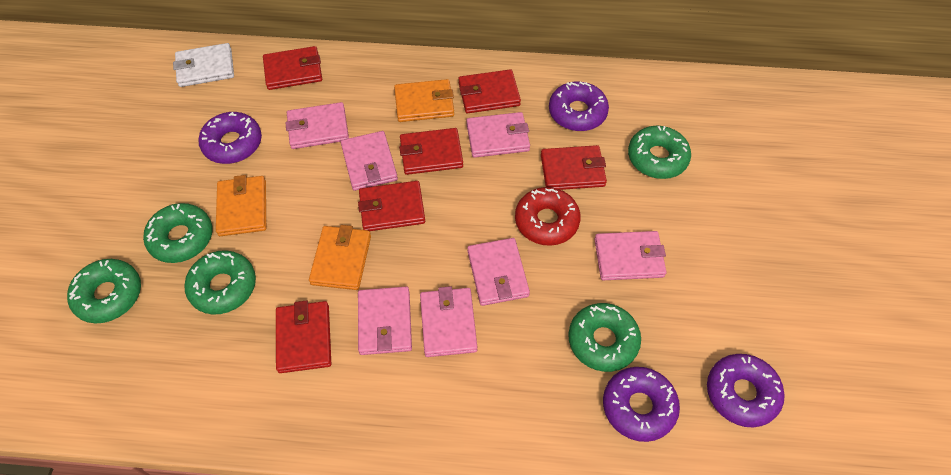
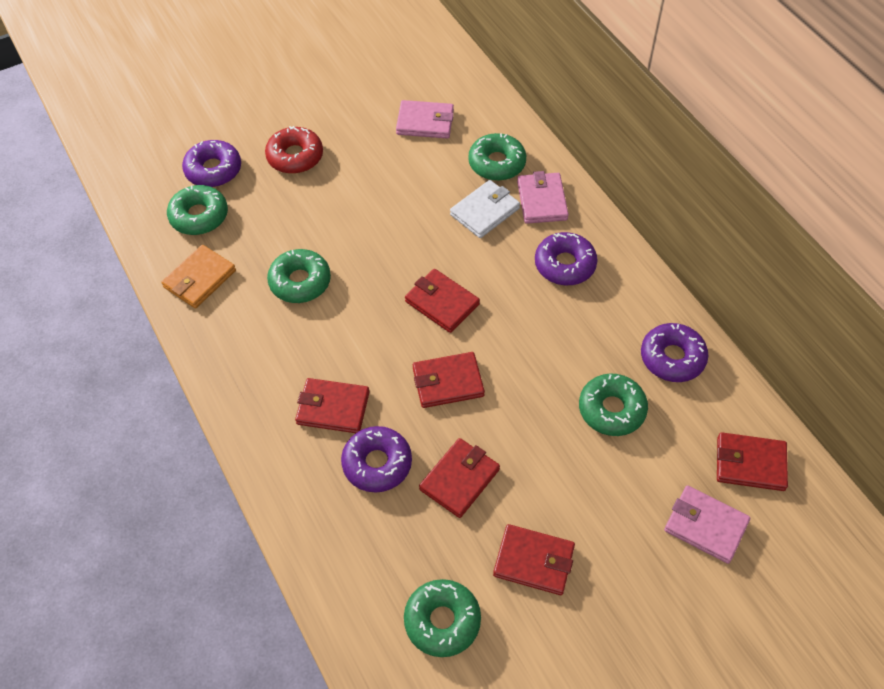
orange wallet: 3 -> 1
pink wallet: 7 -> 3

